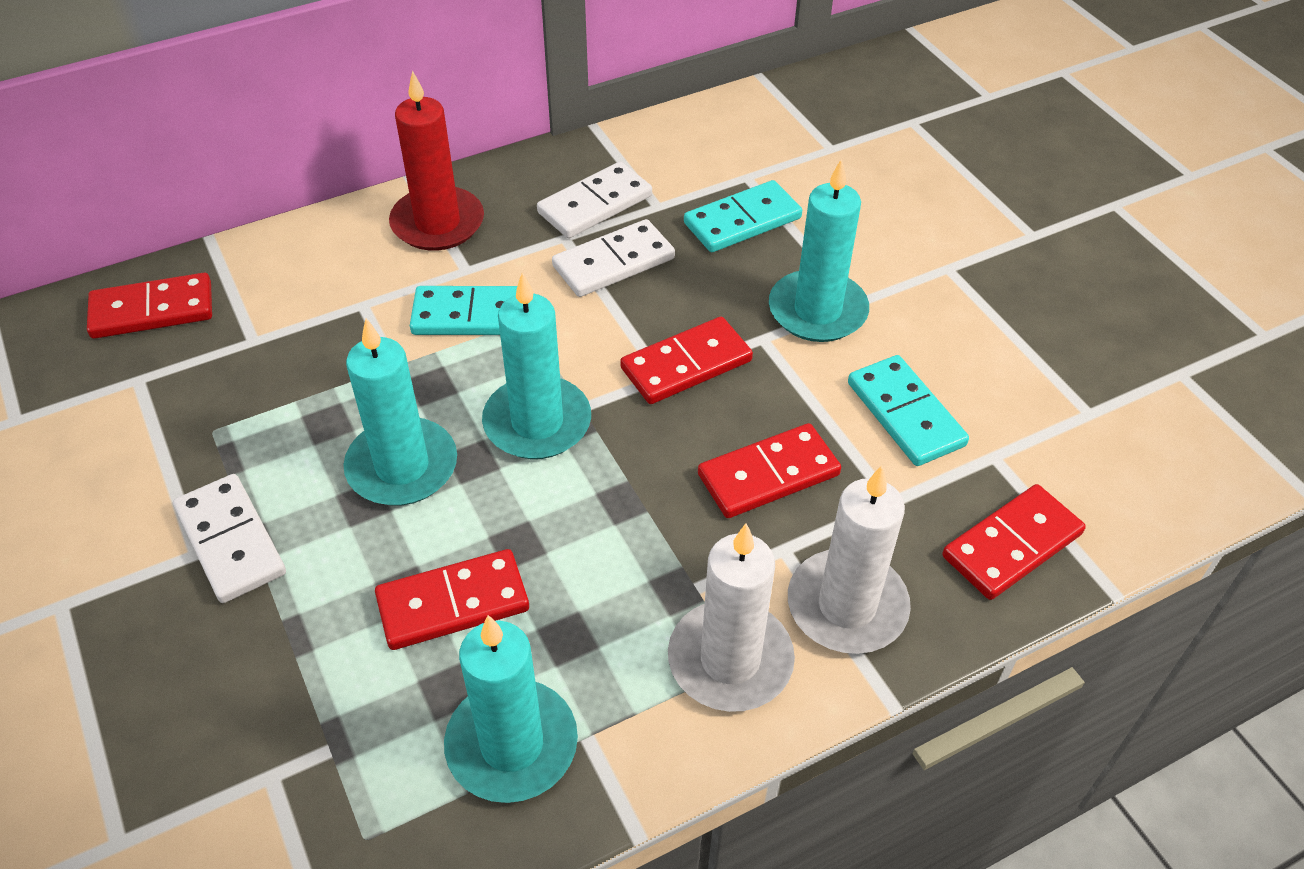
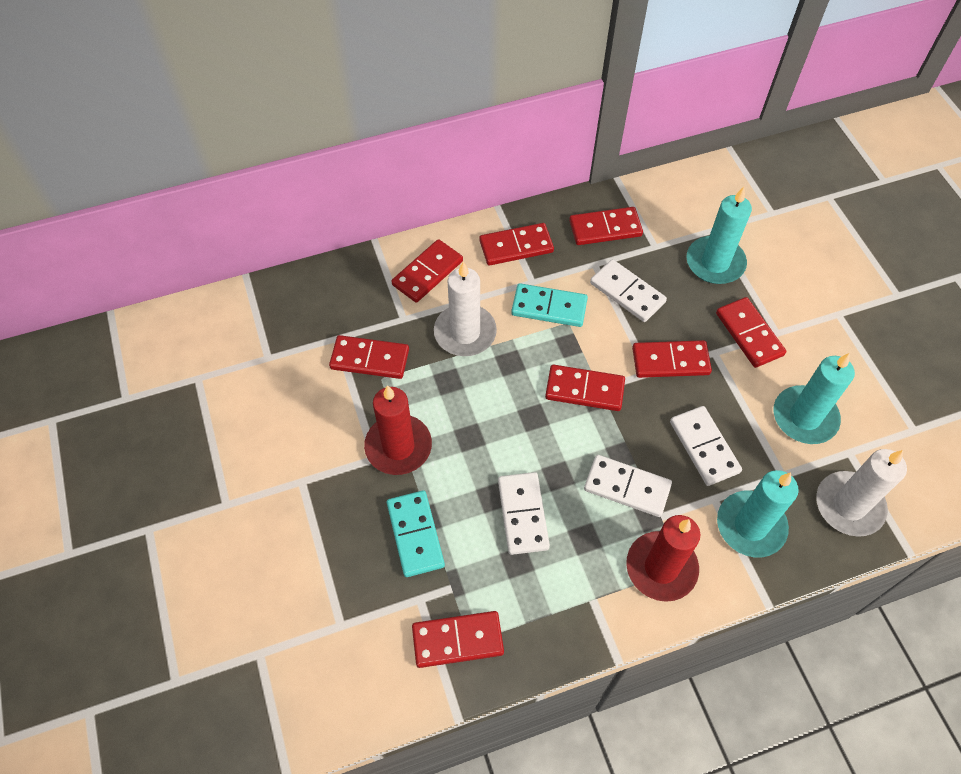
red candle: 1 -> 2
red domino: 5 -> 8
turquoise candle: 4 -> 3
turquoise domino: 3 -> 2
white domino: 3 -> 4

